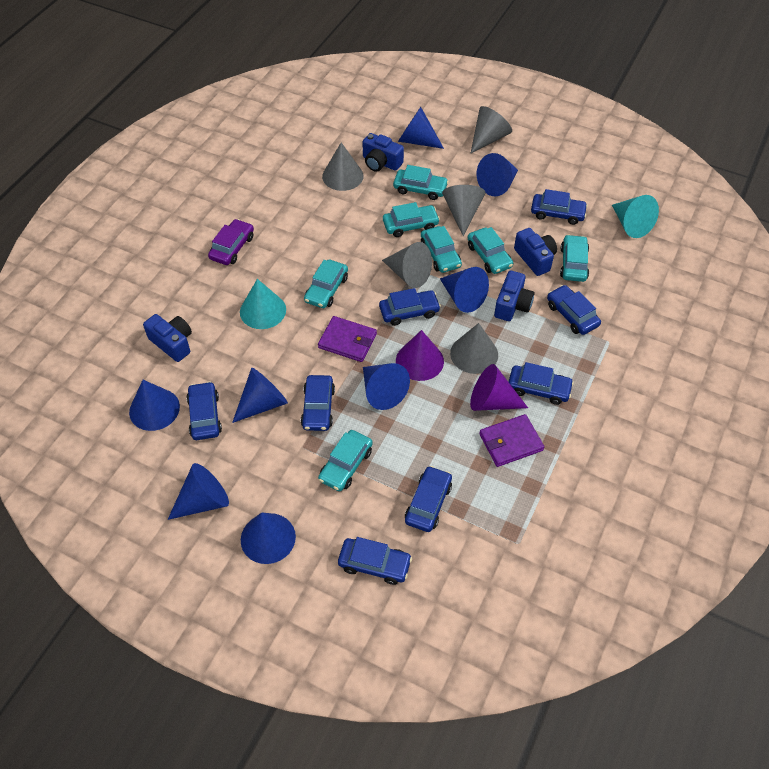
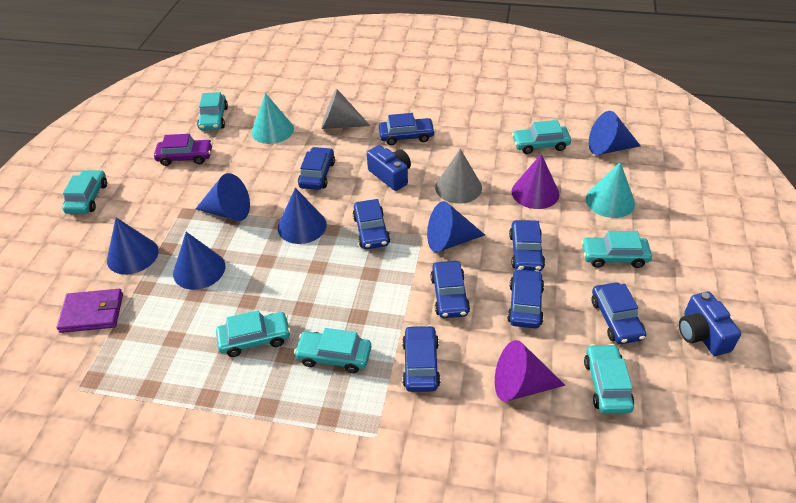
blue camera: 4 -> 2
blue cone: 8 -> 6
grey cone: 5 -> 2
purple wallet: 2 -> 1

